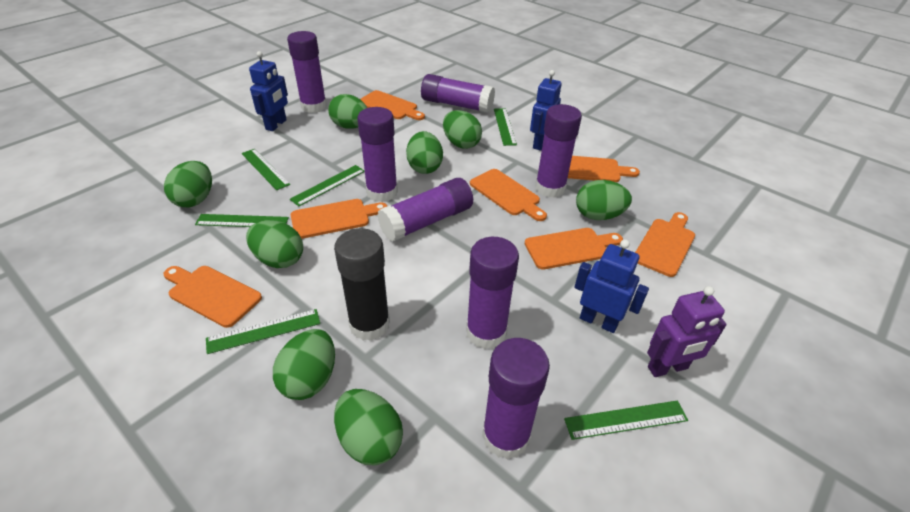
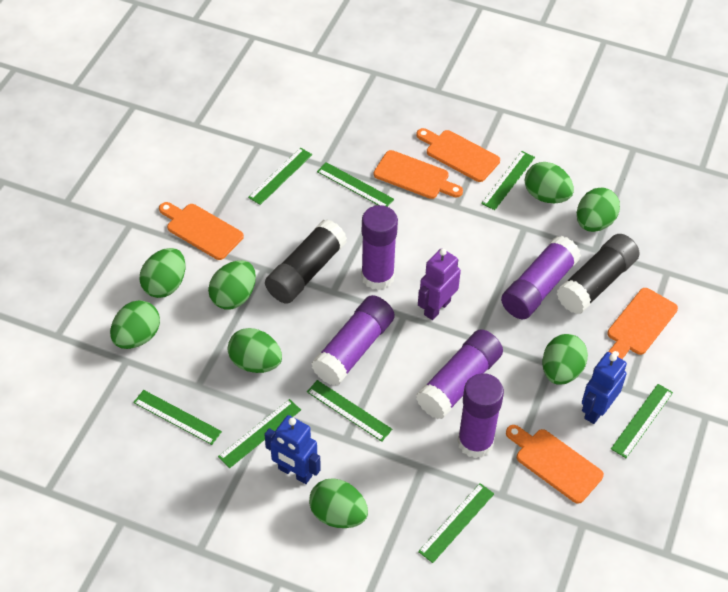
black glue stick: 1 -> 2
blue robot: 3 -> 2
green ruler: 6 -> 8
orange cutting board: 7 -> 5
purple glue stick: 7 -> 5

